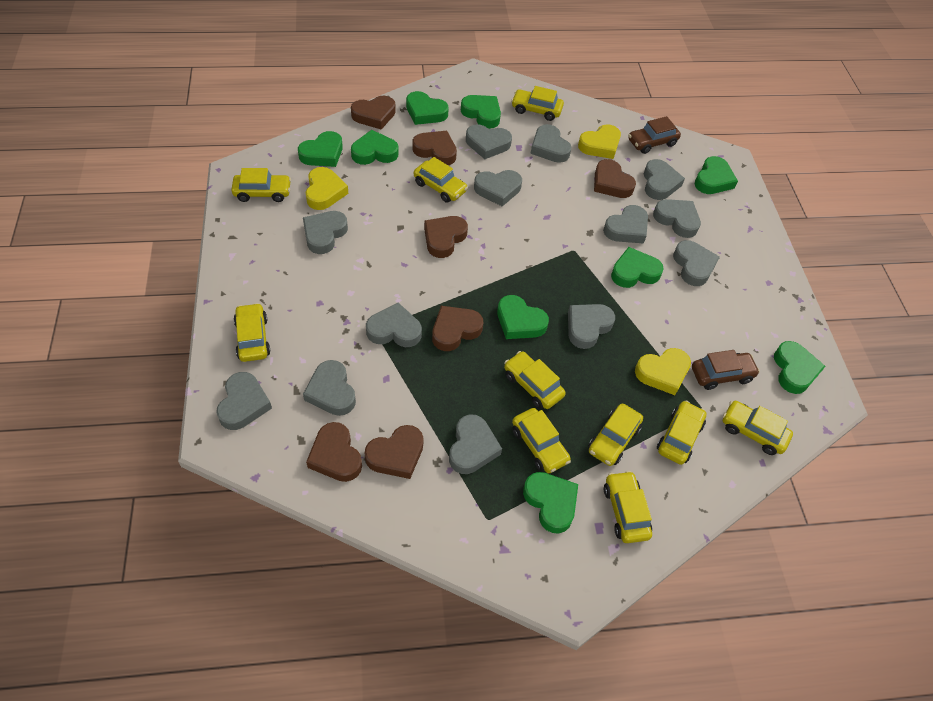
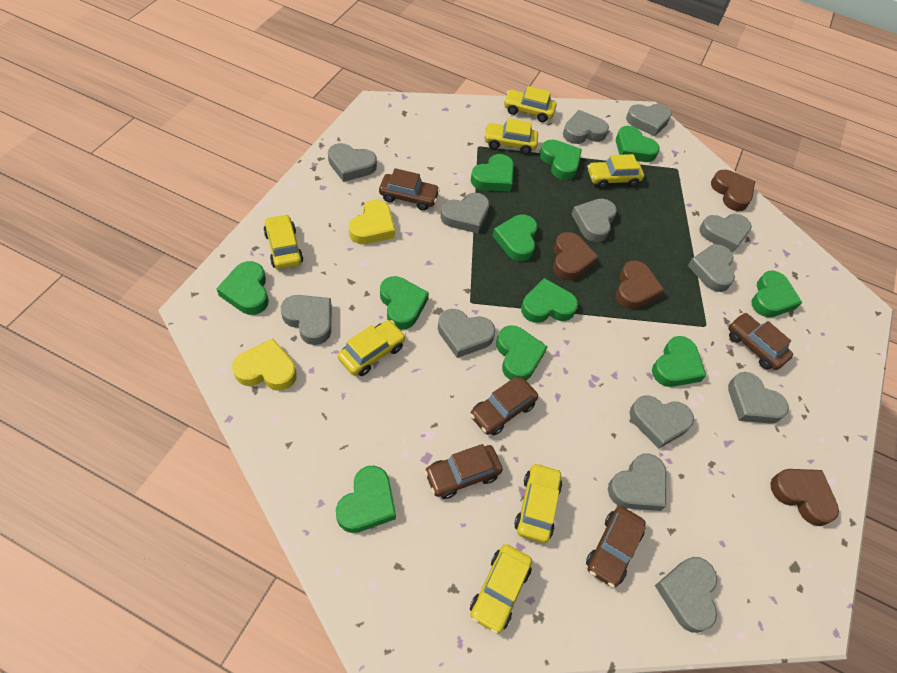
brown car: 2 -> 5
brown heart: 7 -> 4
green heart: 9 -> 11
yellow car: 10 -> 7
yellow heart: 3 -> 2

